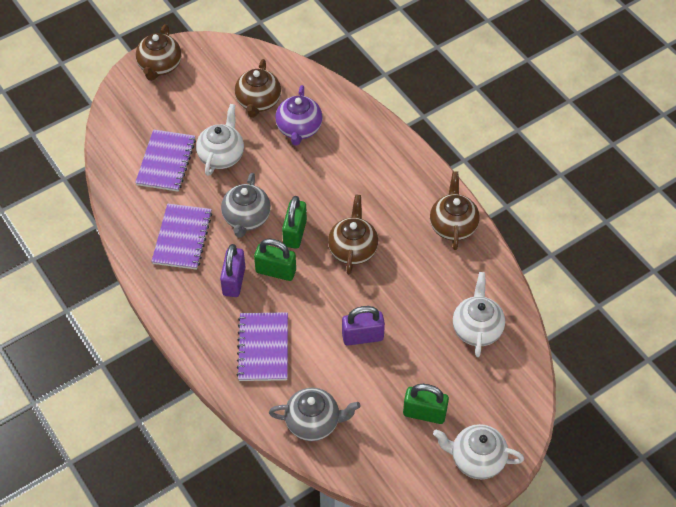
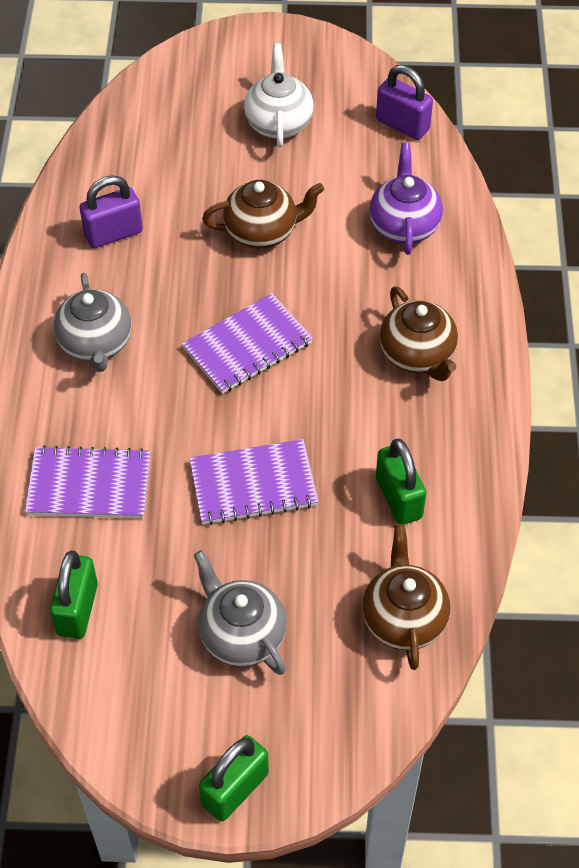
brown teapot: 4 -> 3
white teapot: 3 -> 1

